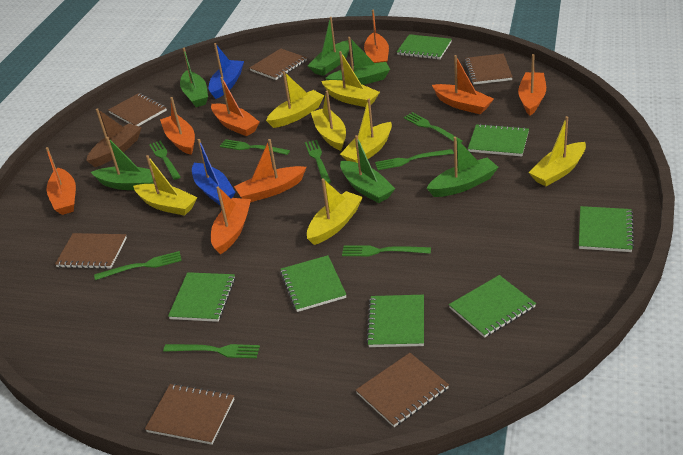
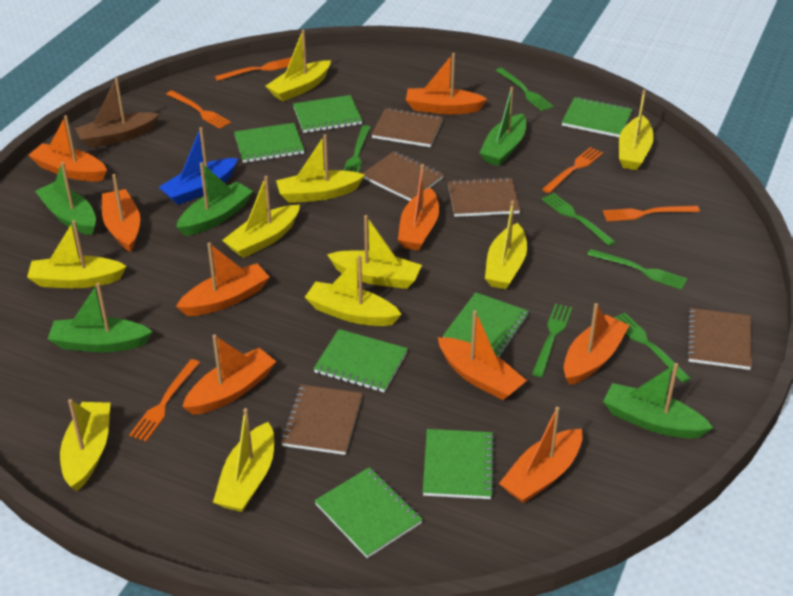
blue boat: 2 -> 1
brown notebook: 6 -> 5
green boat: 6 -> 5
green fork: 8 -> 6
orange boat: 8 -> 9
orange fork: 0 -> 5
yellow boat: 7 -> 10

